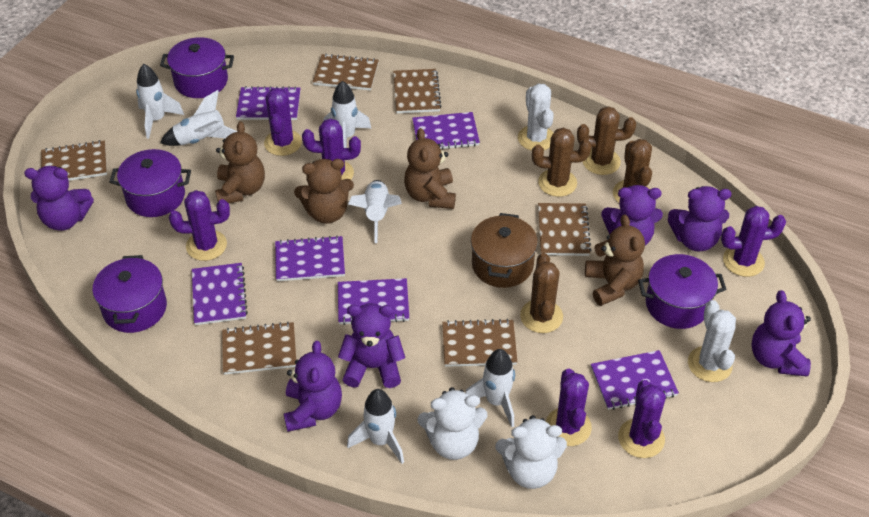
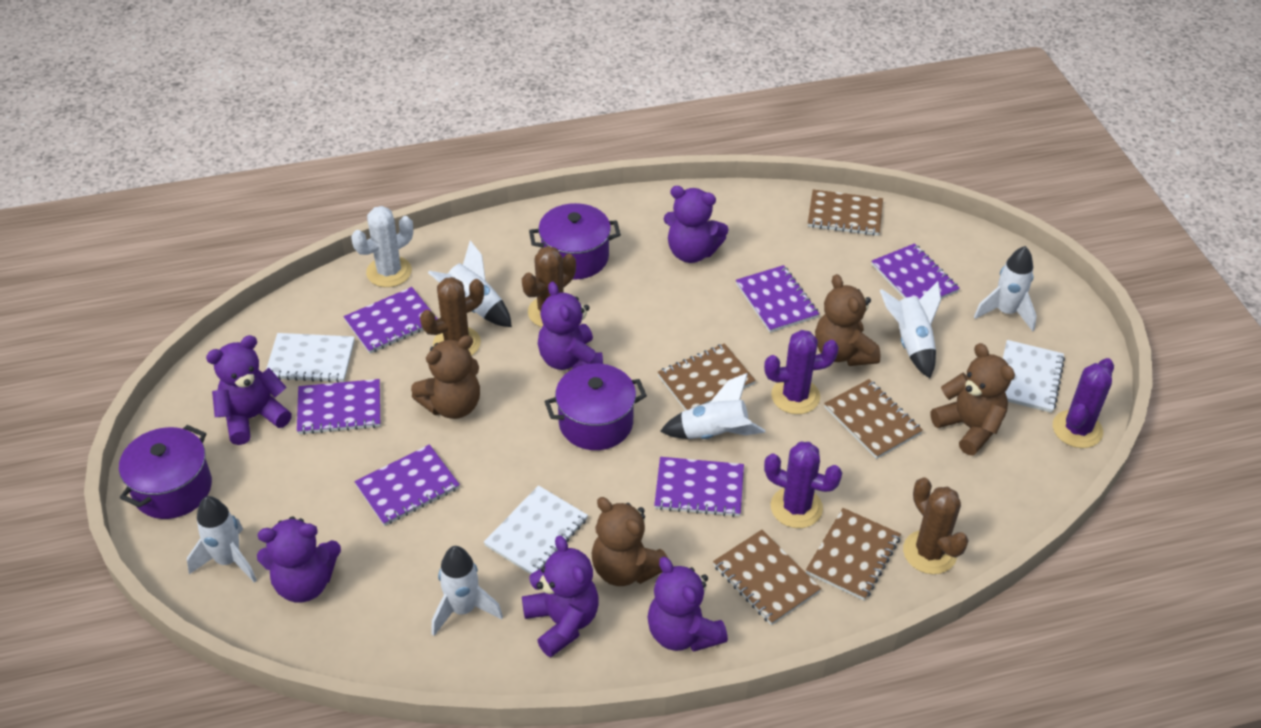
brown cactus: 4 -> 3
brown notebook: 6 -> 5
brown pot: 1 -> 0
purple cactus: 6 -> 3
purple pot: 4 -> 3
white cactus: 2 -> 1
white notebook: 0 -> 3
white teddy bear: 2 -> 0

